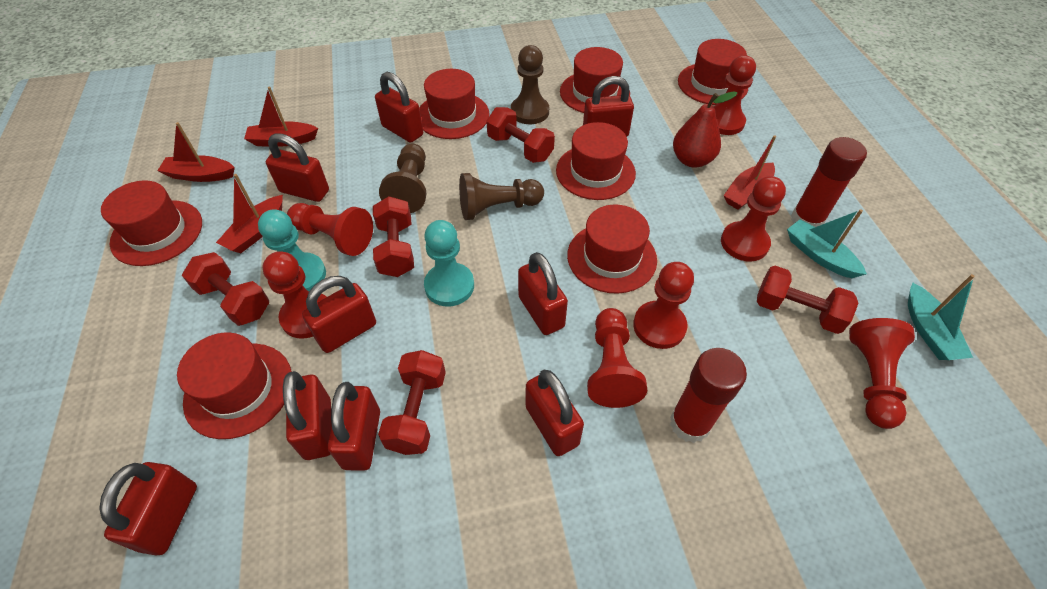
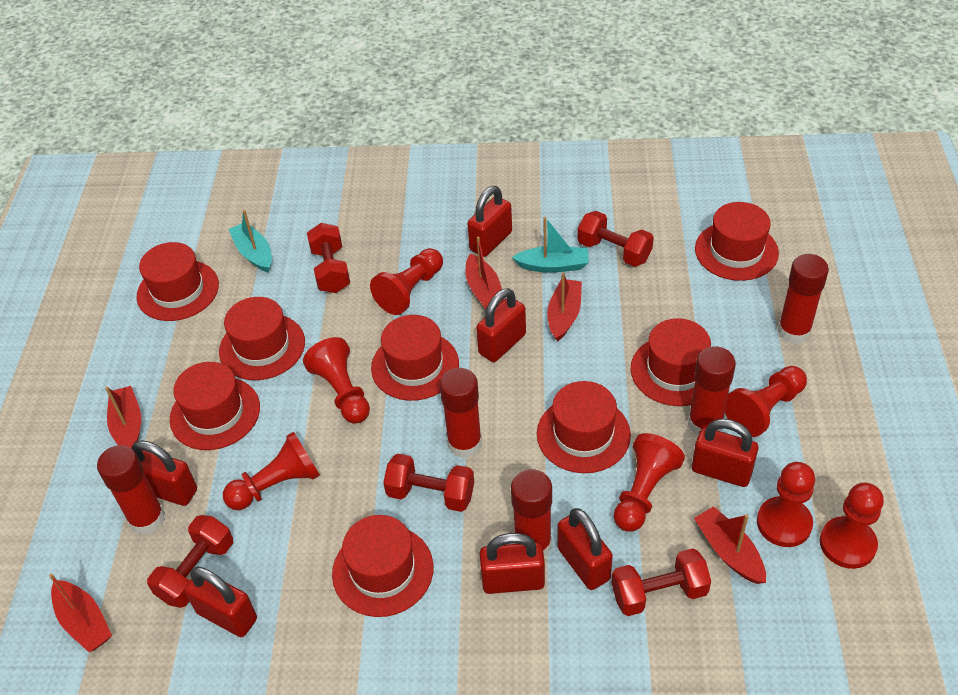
brown pawn: 3 -> 0
red boat: 4 -> 5
red glue stick: 2 -> 5
red hat: 7 -> 8
red padlock: 9 -> 7
red pear: 1 -> 0
turquoise pawn: 2 -> 0

